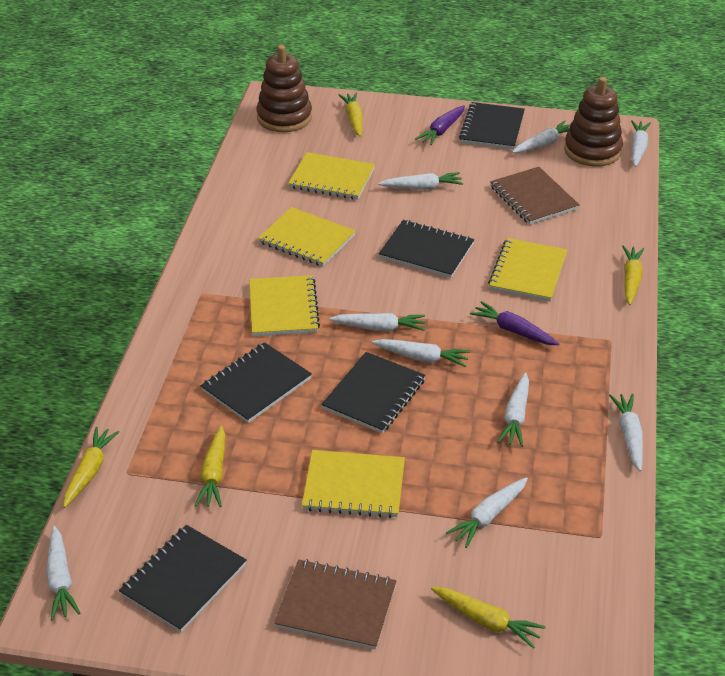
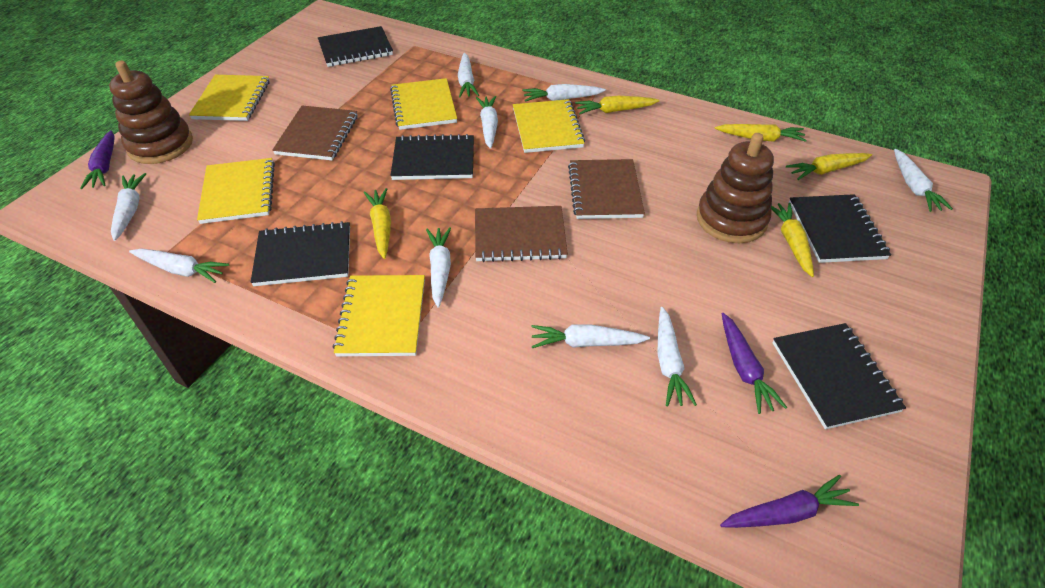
brown notebook: 2 -> 3
purple carrot: 2 -> 3

